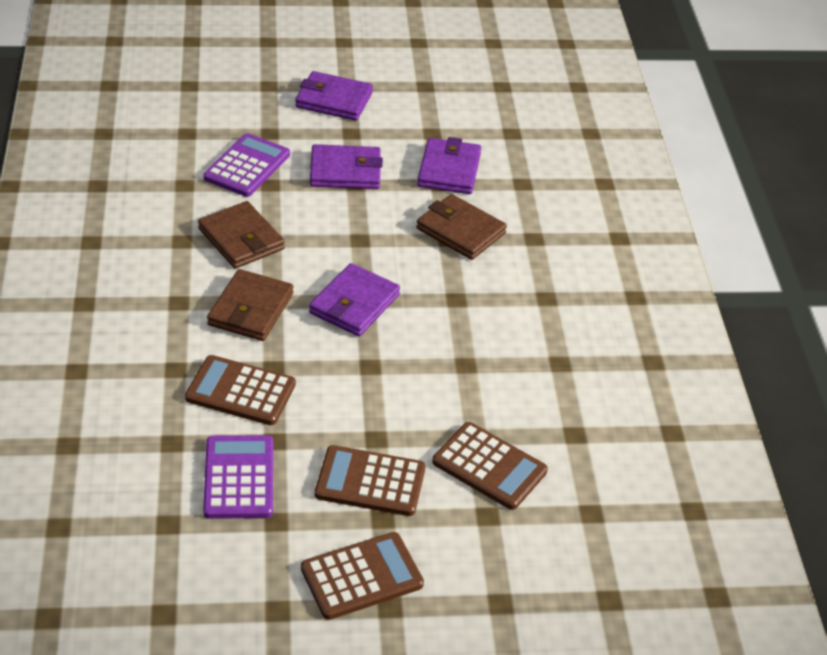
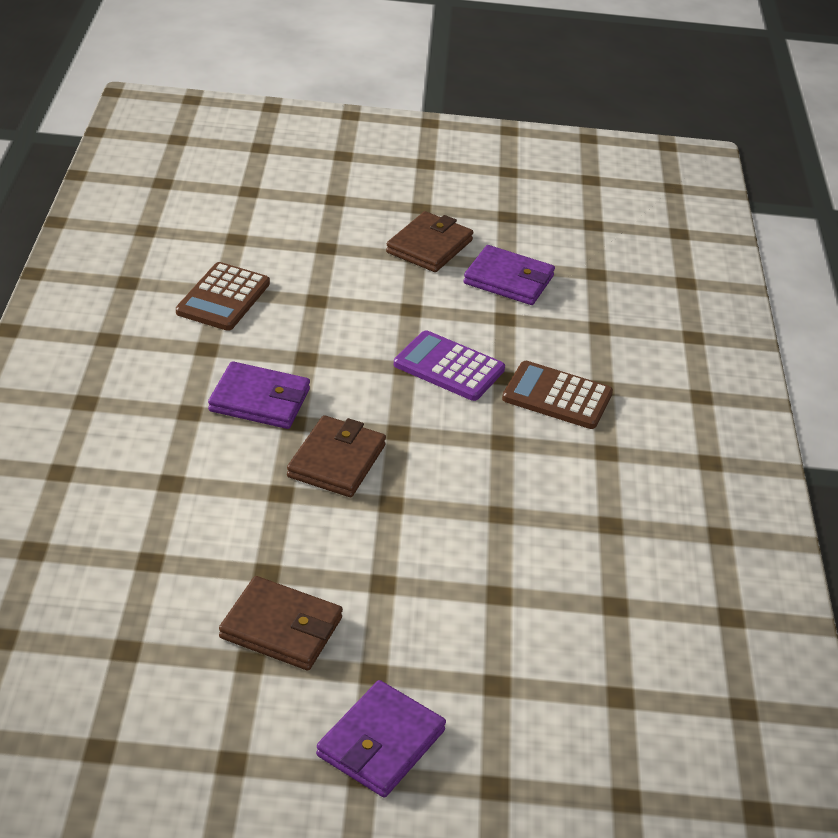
brown calculator: 4 -> 2
purple calculator: 2 -> 1
purple wallet: 4 -> 3

